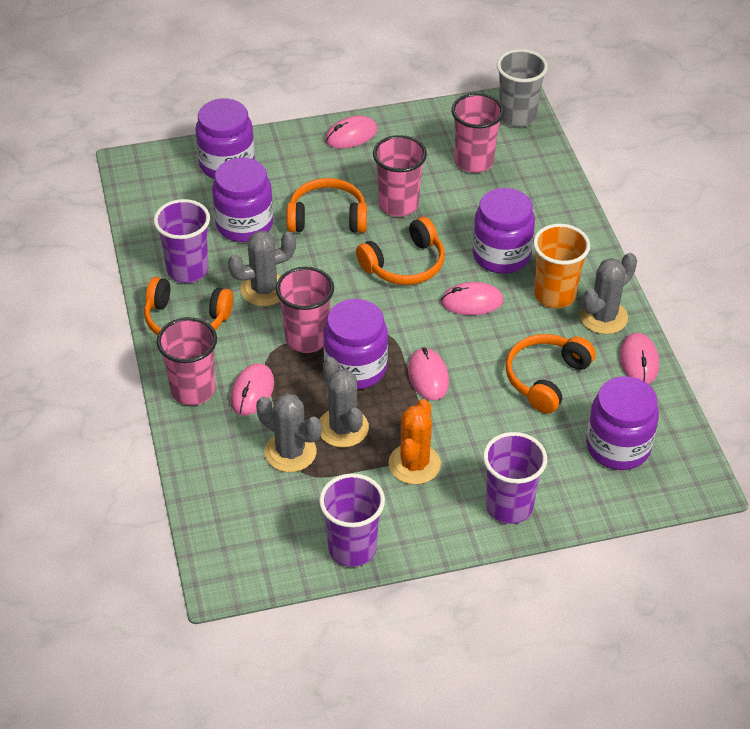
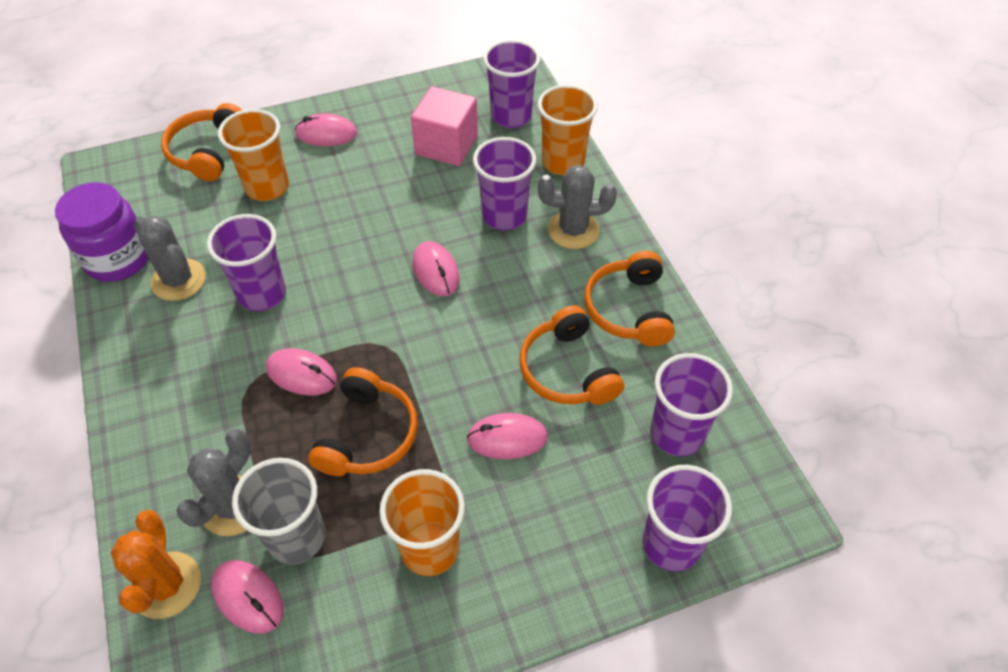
grey cactus: 4 -> 3
orange cup: 1 -> 3
pink cube: 0 -> 1
pink cup: 4 -> 0
purple cup: 3 -> 5
purple jar: 5 -> 1

